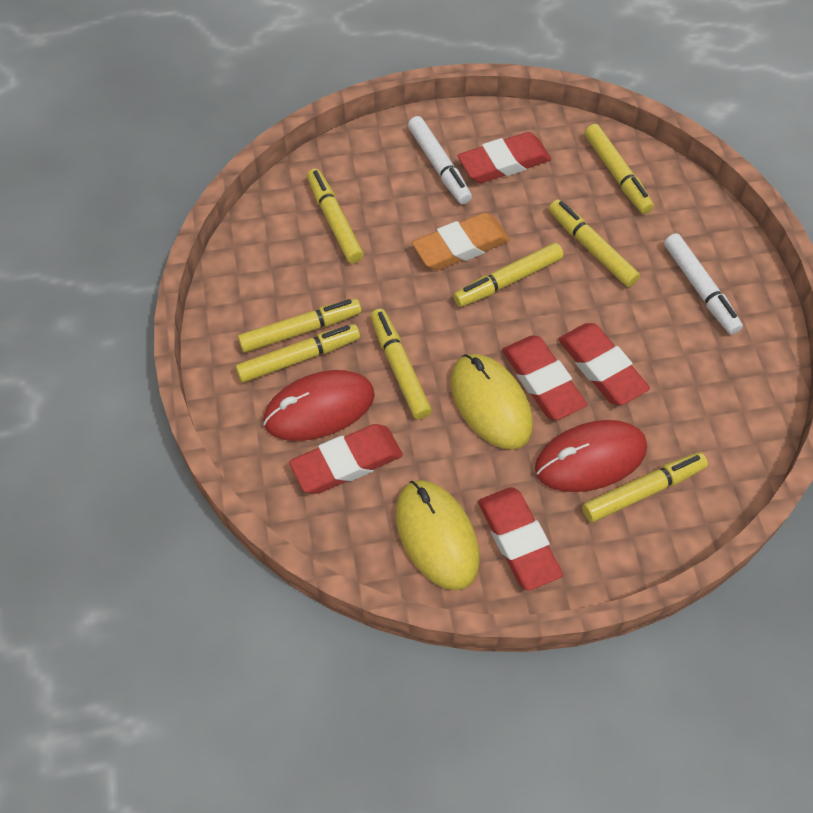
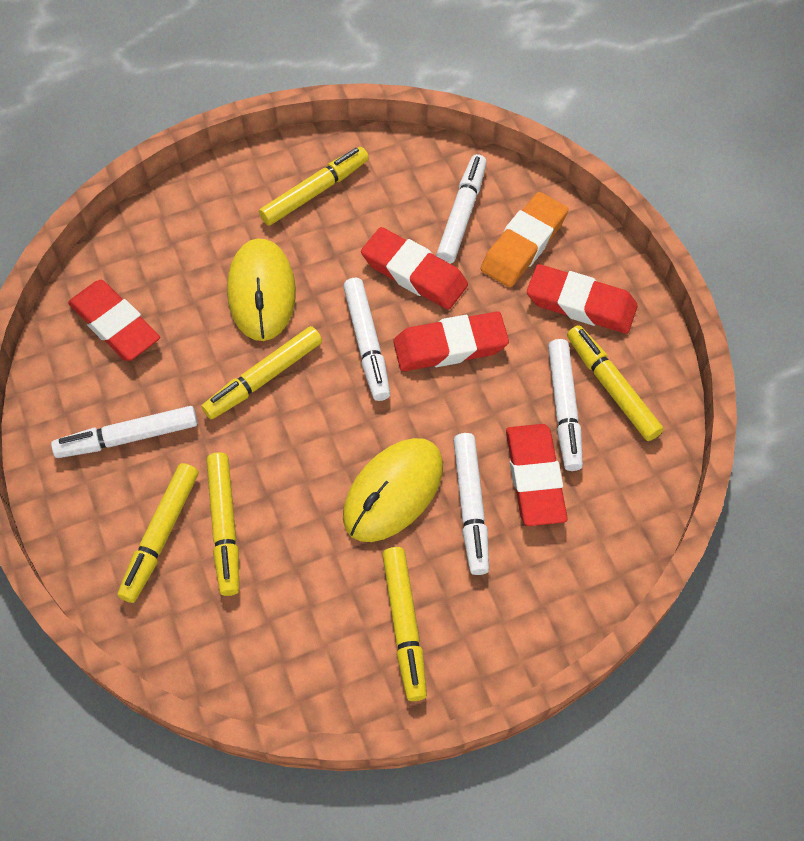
red mouse: 2 -> 0
white marker: 2 -> 5
yellow marker: 8 -> 6

